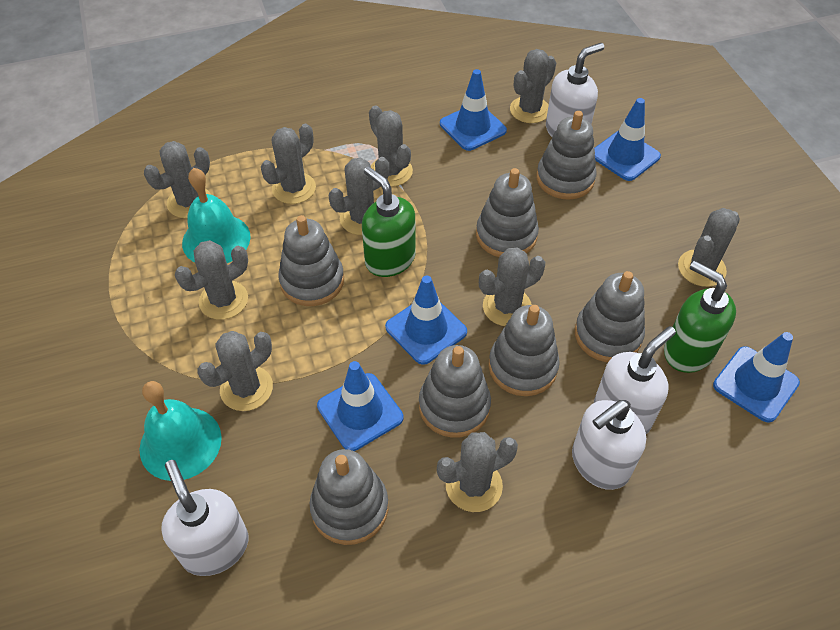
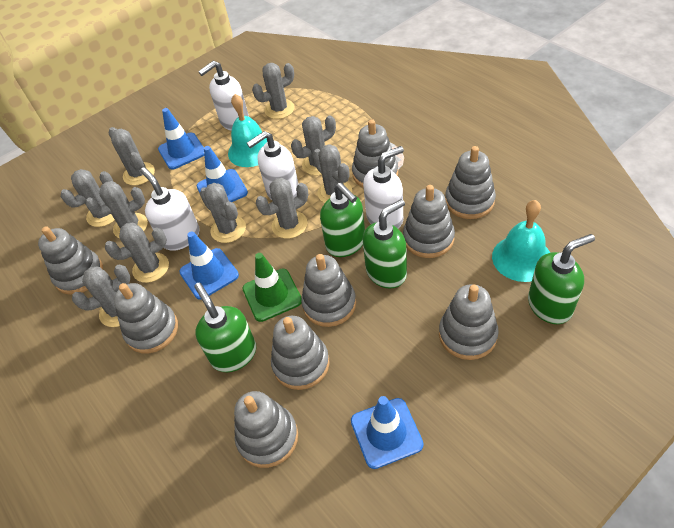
blue traffic cone: 5 -> 4
green soap dispenser: 2 -> 4
green traffic cone: 0 -> 1
grey stacking toy: 7 -> 9

